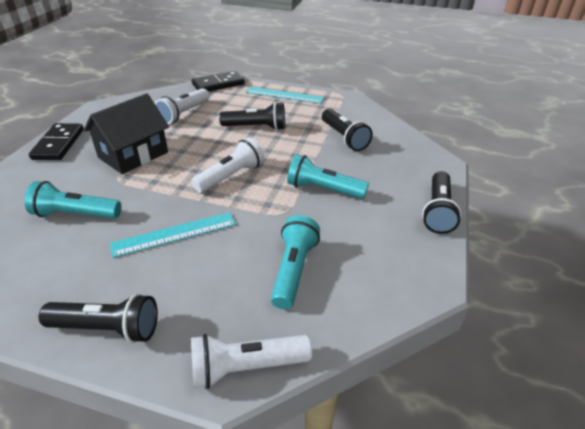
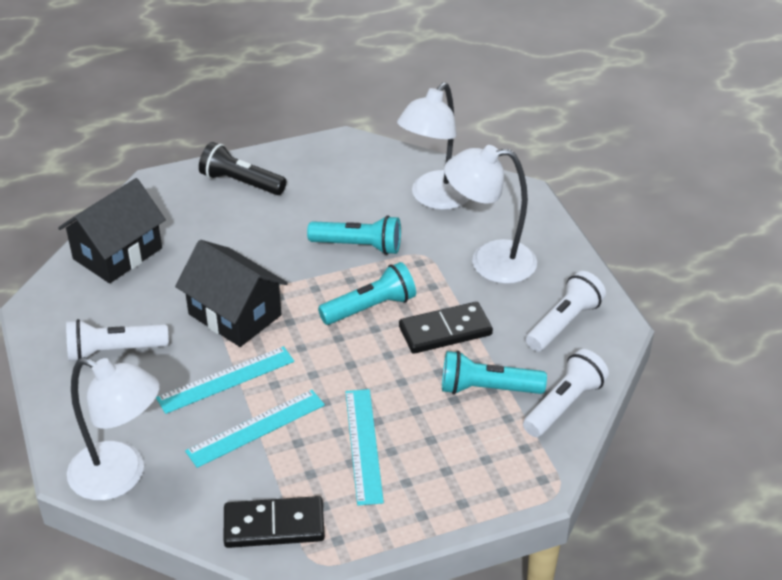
black flashlight: 4 -> 1
black house: 1 -> 2
turquoise ruler: 2 -> 3
white lamp: 0 -> 3

